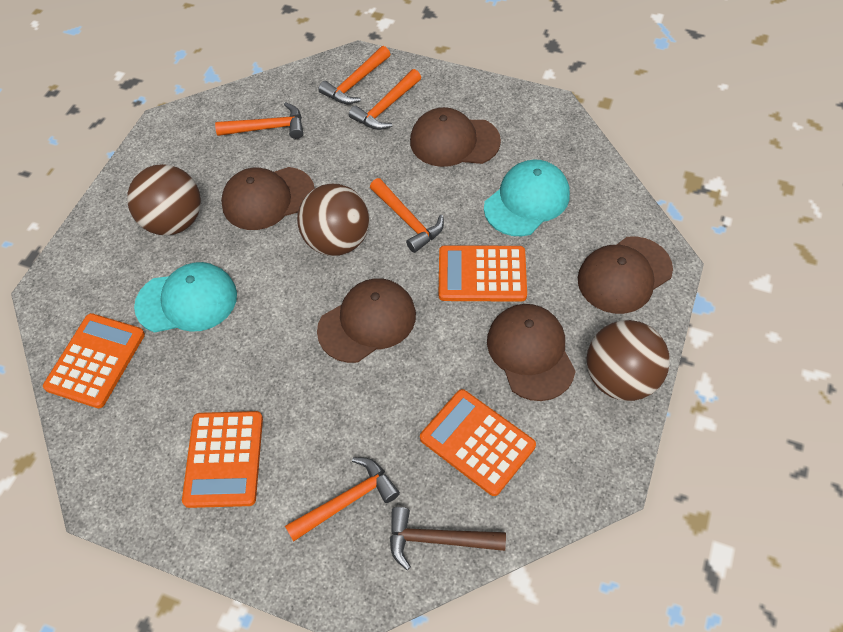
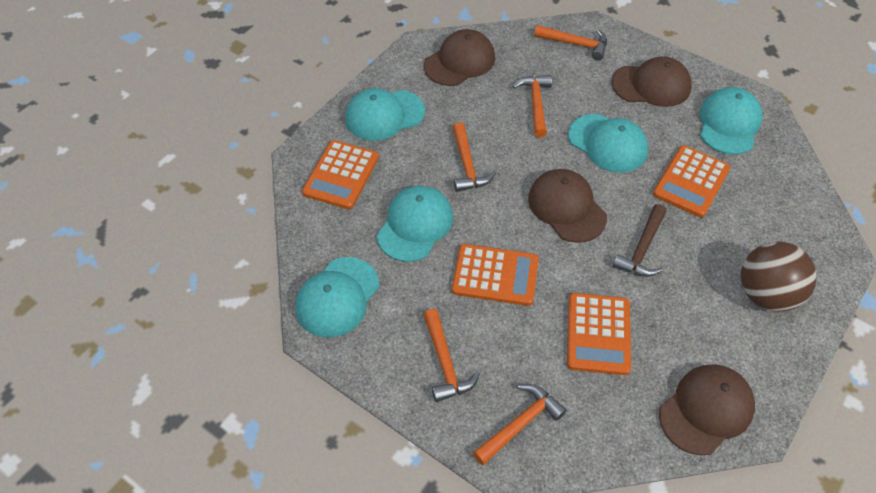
brown ball: 3 -> 1
brown cap: 5 -> 4
turquoise cap: 2 -> 5

